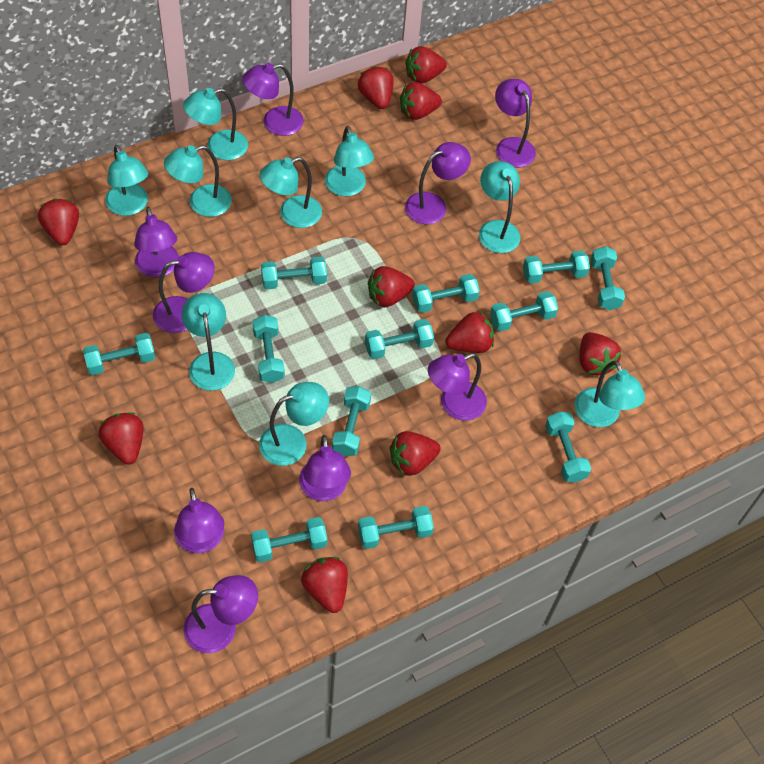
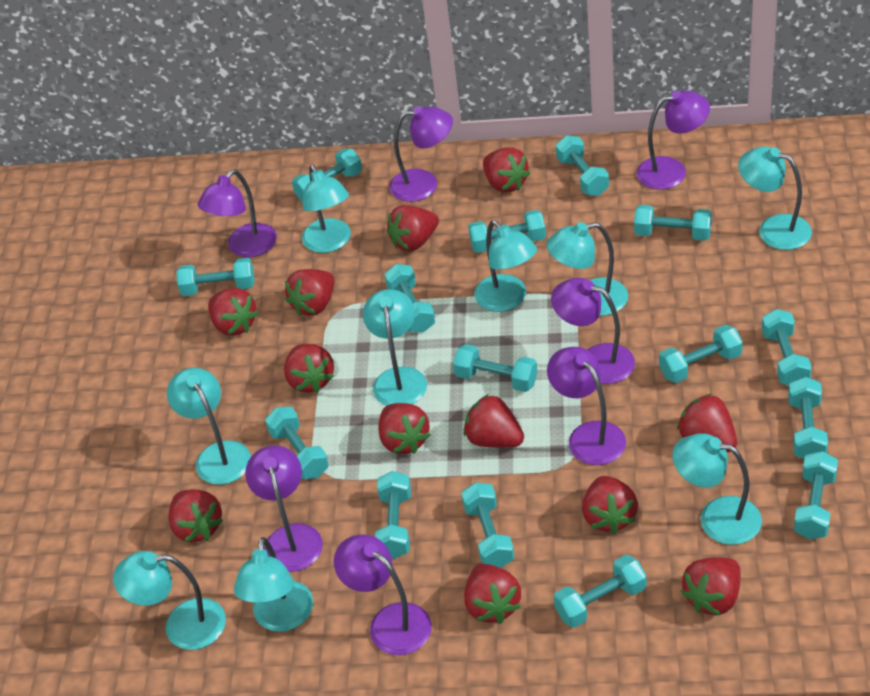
purple lamp: 9 -> 7
red strawberry: 10 -> 12
turquoise dumbbell: 12 -> 15

